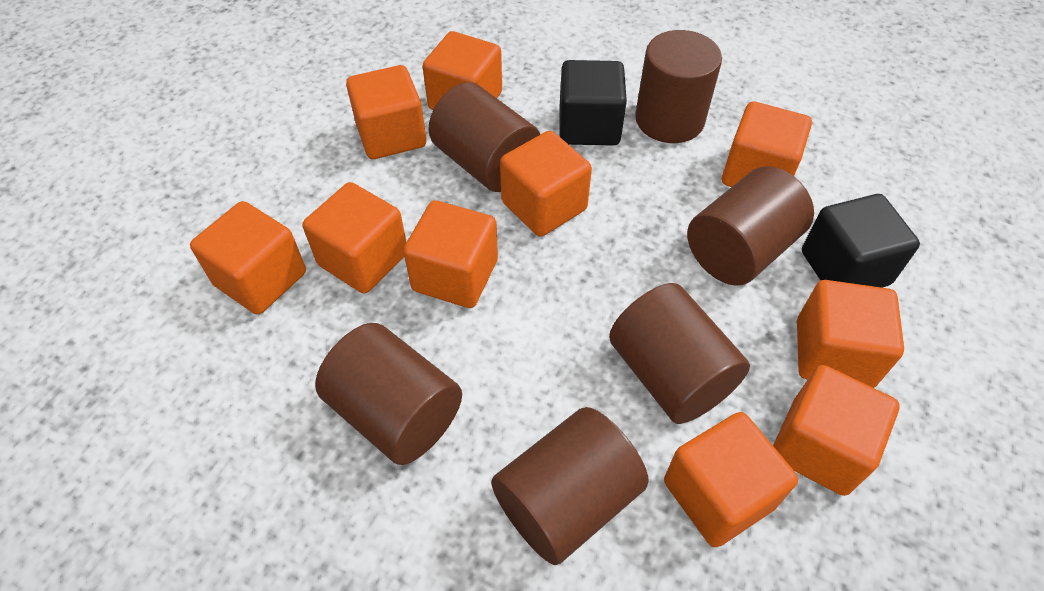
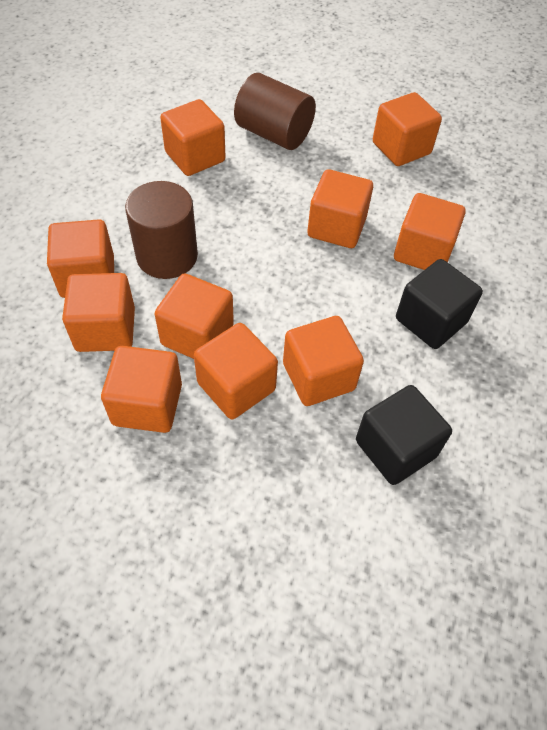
brown cylinder: 6 -> 2

